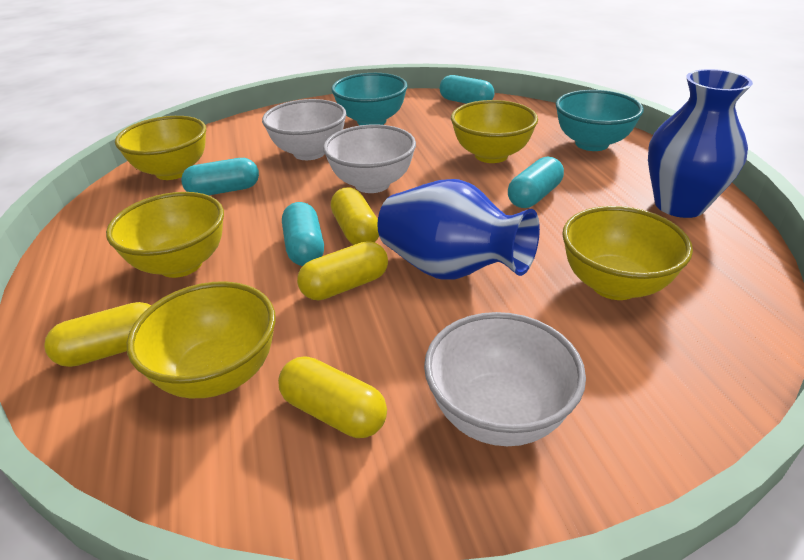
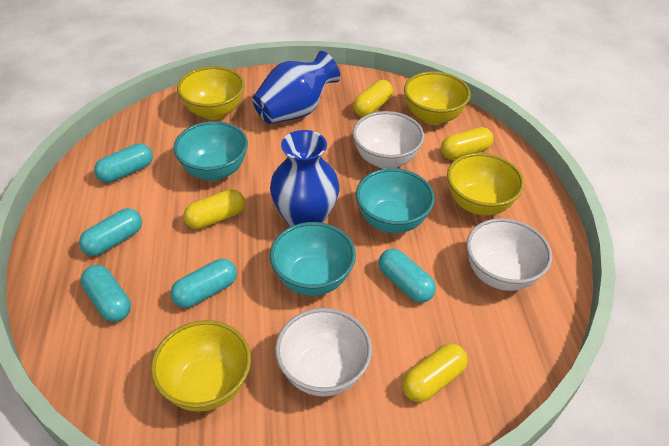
turquoise bowl: 2 -> 3
turquoise capsule: 4 -> 5
yellow bowl: 5 -> 4

